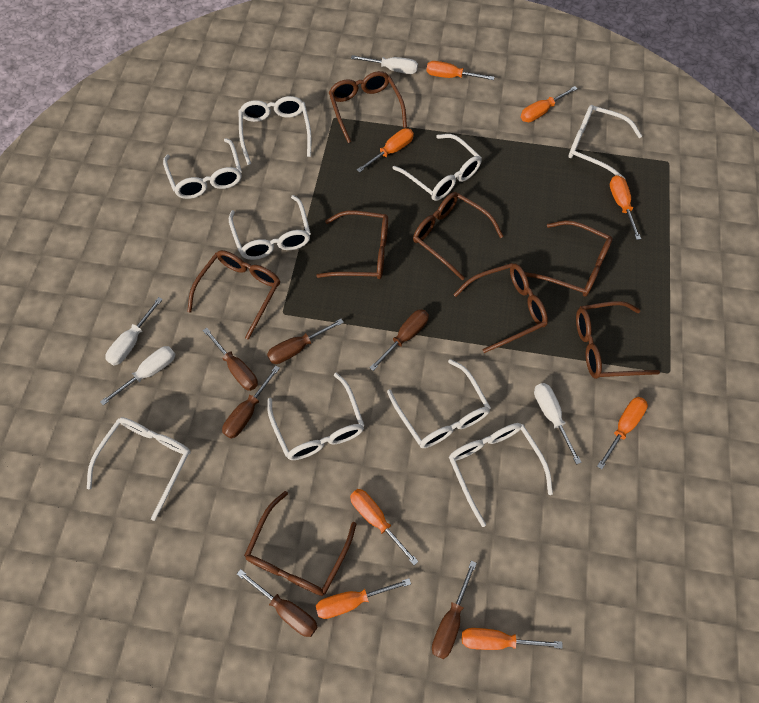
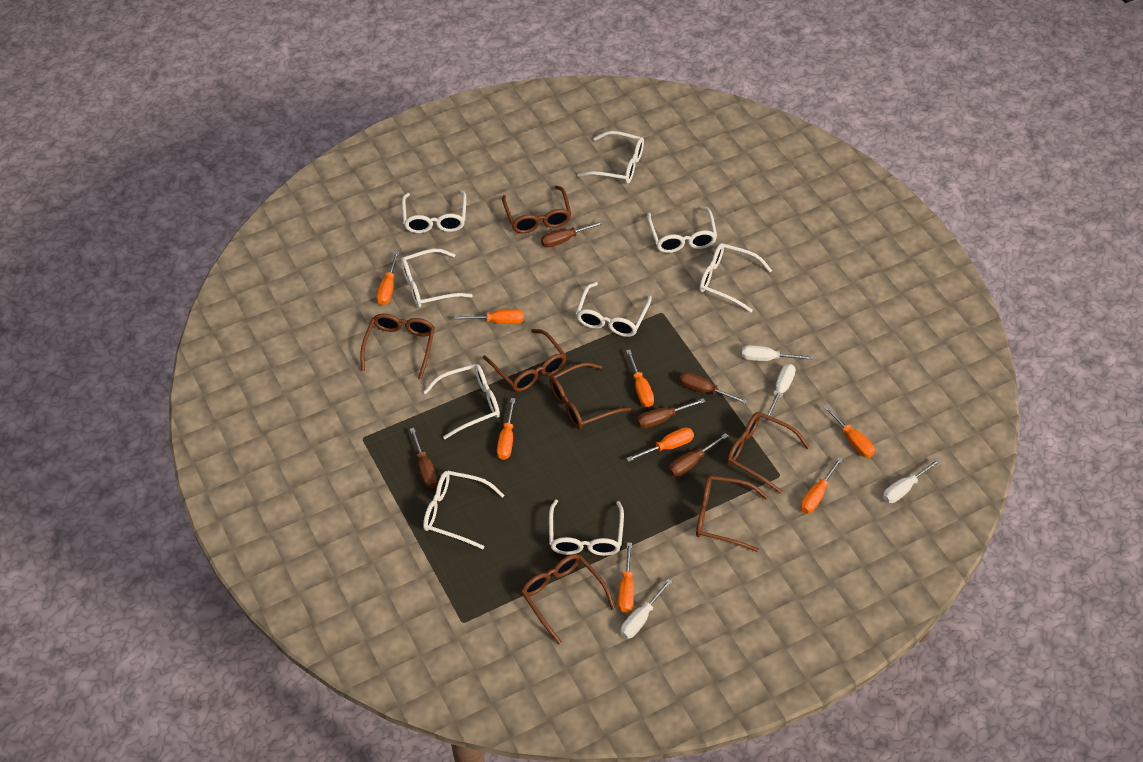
brown glasses: 8 -> 7
brown screwdriver: 6 -> 5

